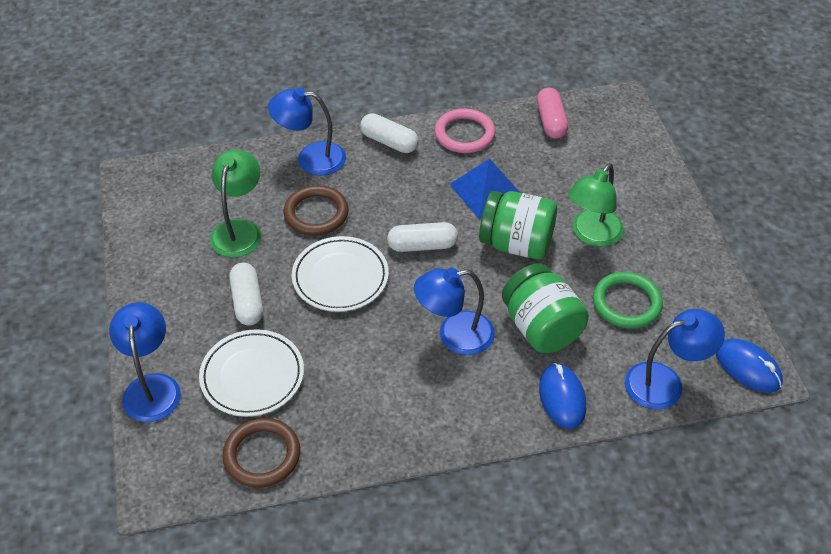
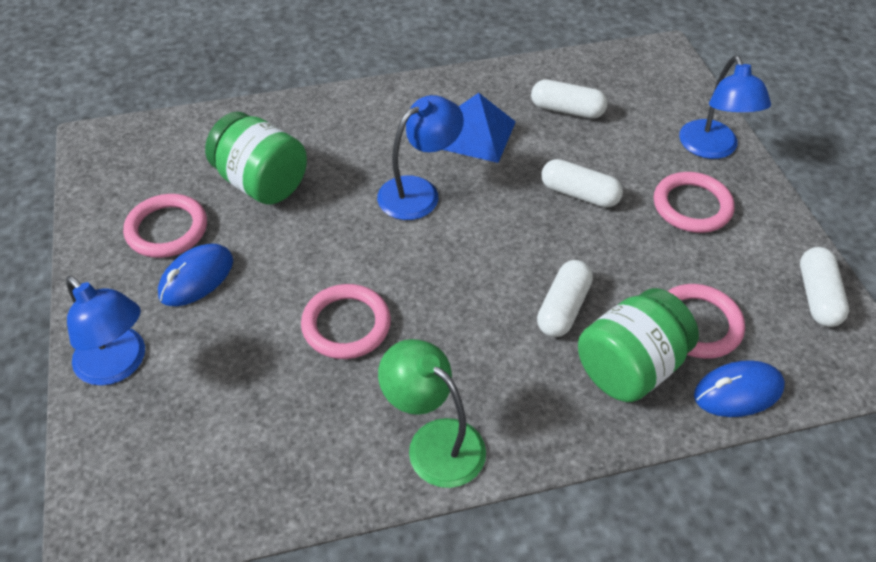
blue lamp: 4 -> 3
brown ring: 2 -> 0
green lamp: 2 -> 1
green ring: 1 -> 0
pink capsule: 1 -> 0
pink ring: 1 -> 4
white capsule: 3 -> 4
white plate: 2 -> 0

